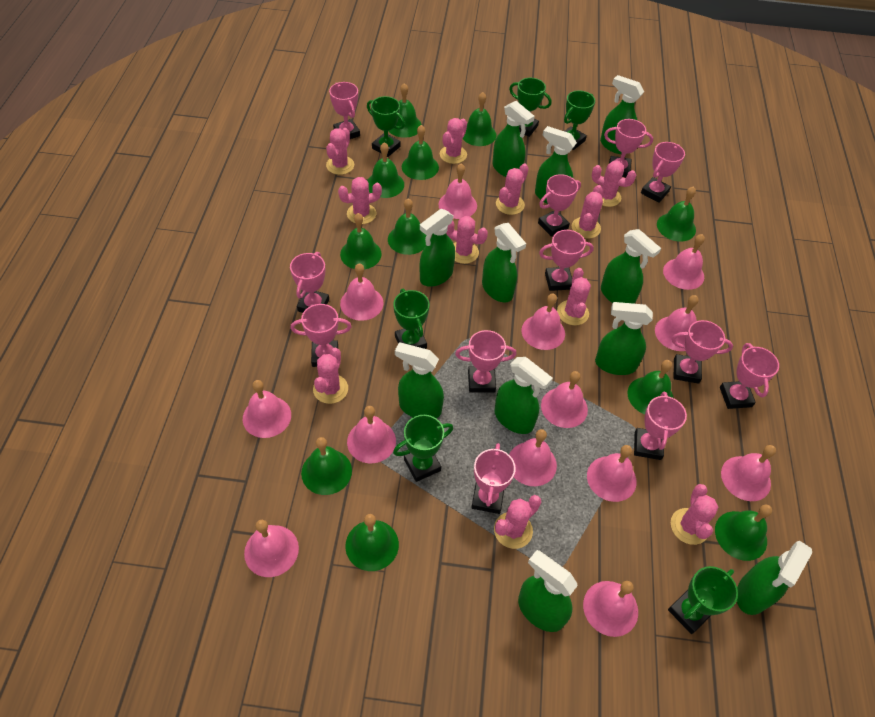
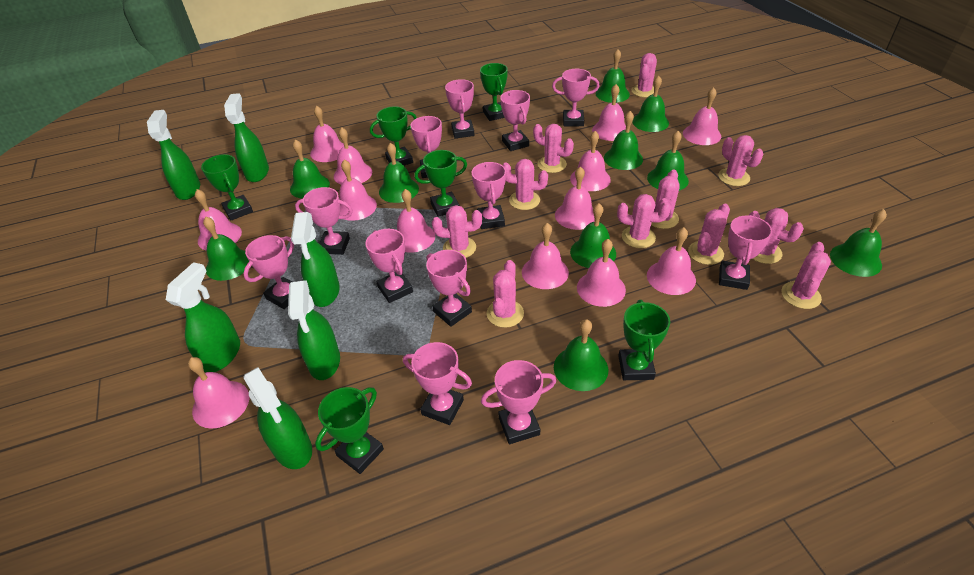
green bell: 11 -> 10
green spray bottle: 11 -> 6

